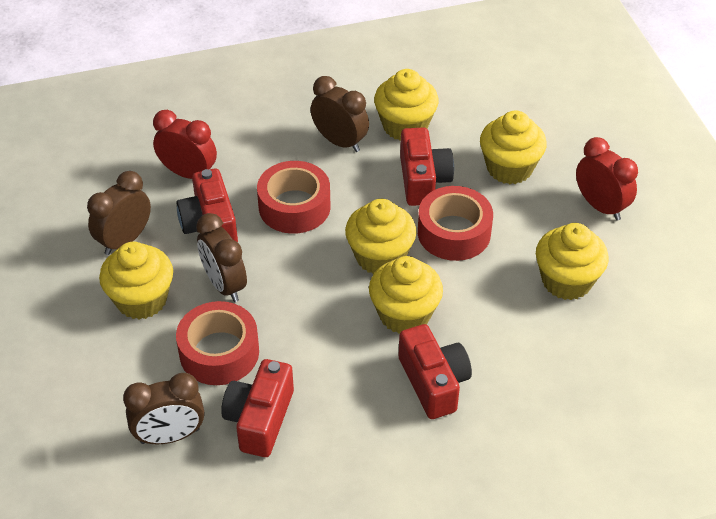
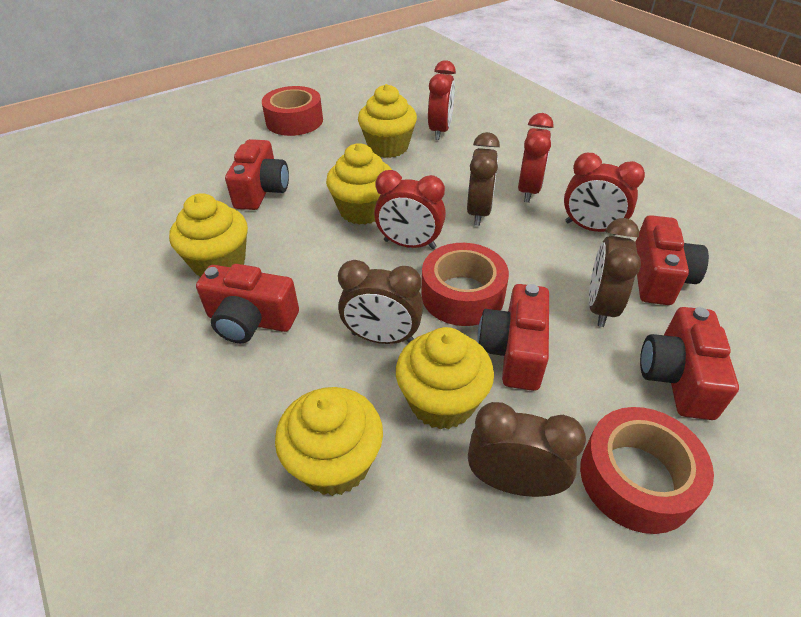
red camera: 4 -> 5
red clock: 2 -> 4
yellow cupcake: 6 -> 5

